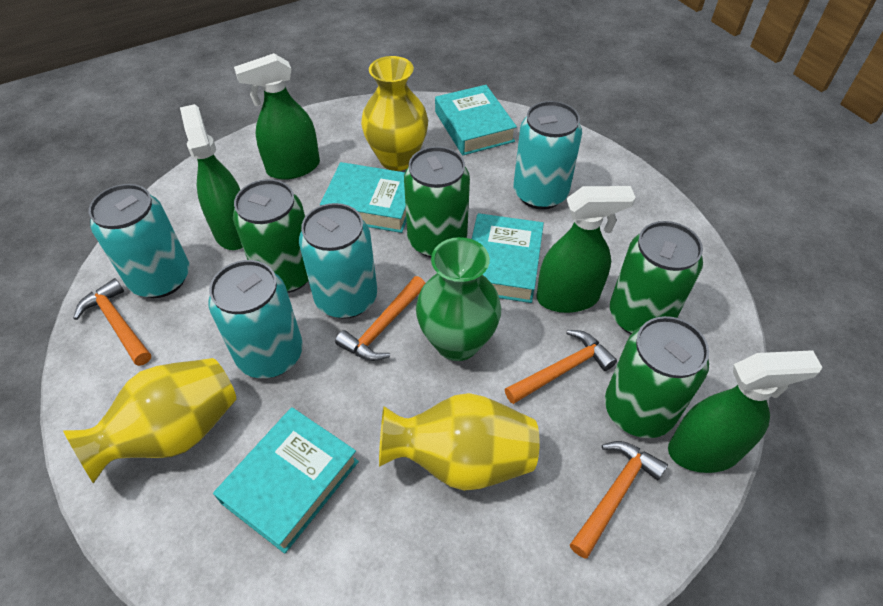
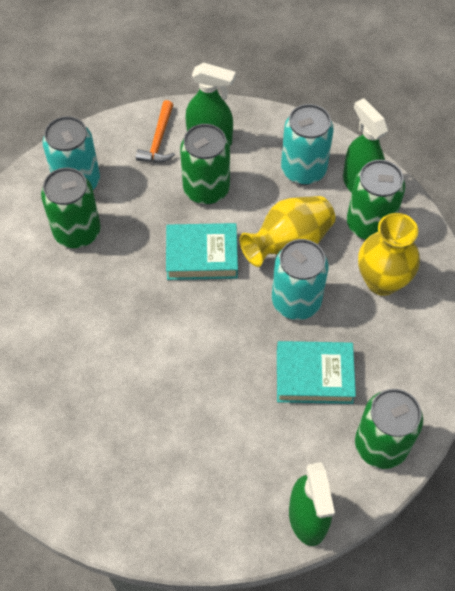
green spray bottle: 4 -> 3
green vase: 1 -> 0
orange hammer: 4 -> 1
turquoise book: 4 -> 2
turquoise can: 4 -> 3
yellow vase: 3 -> 2

